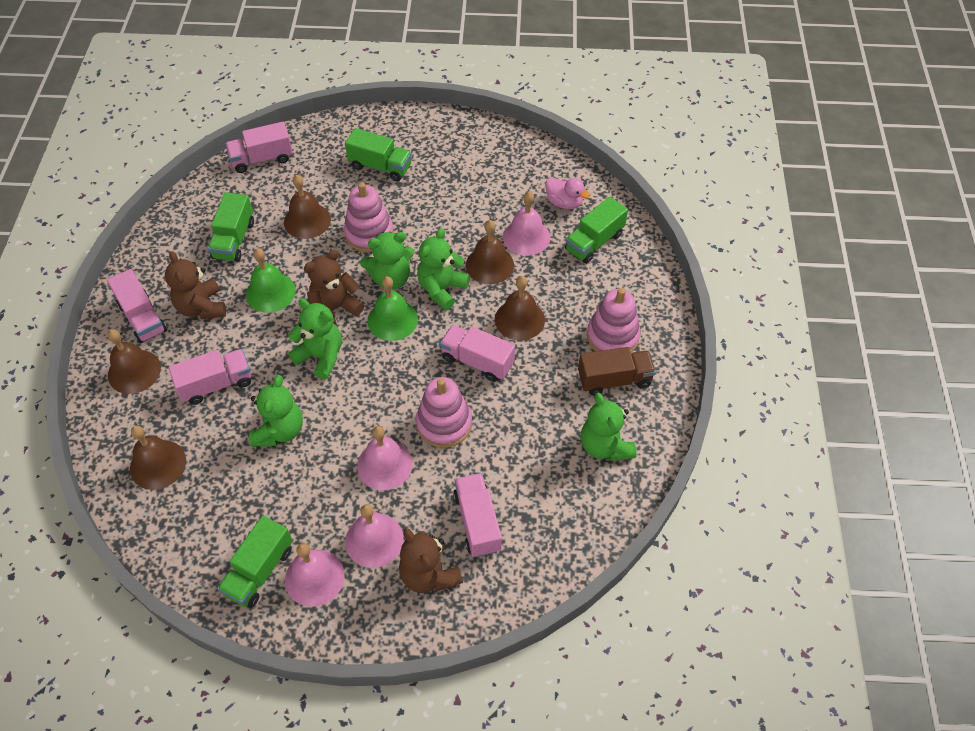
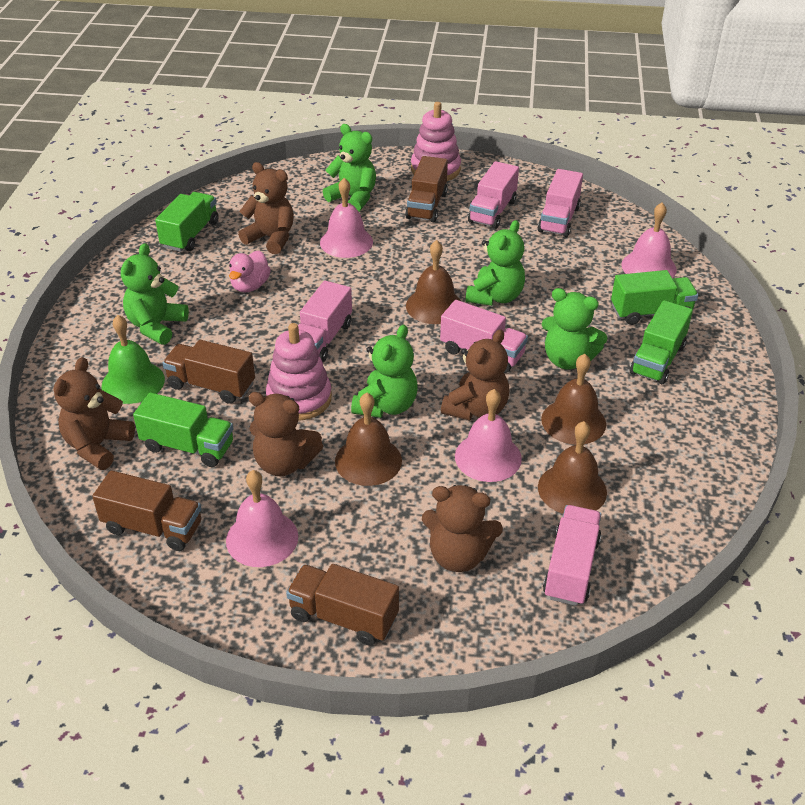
brown bell: 5 -> 4
brown teddy bear: 3 -> 5
brown truck: 1 -> 4
green bell: 2 -> 1
pink stacking toy: 3 -> 2

